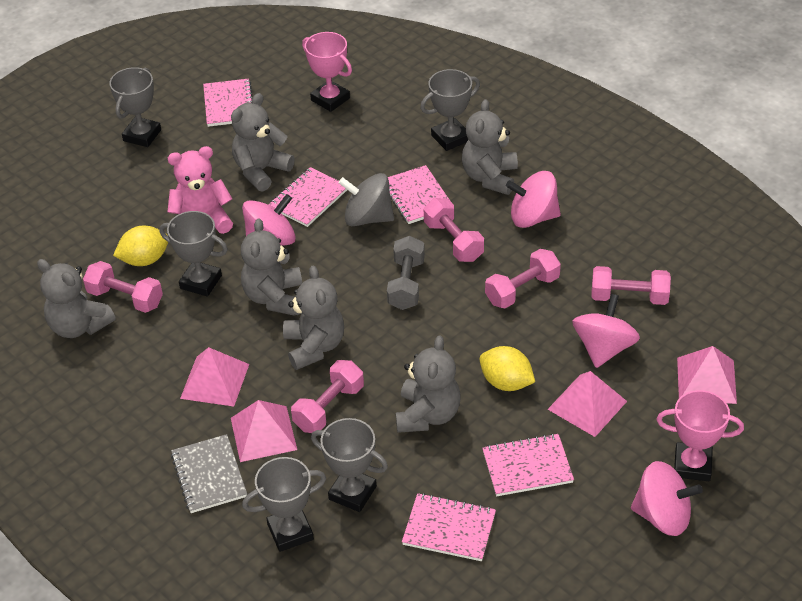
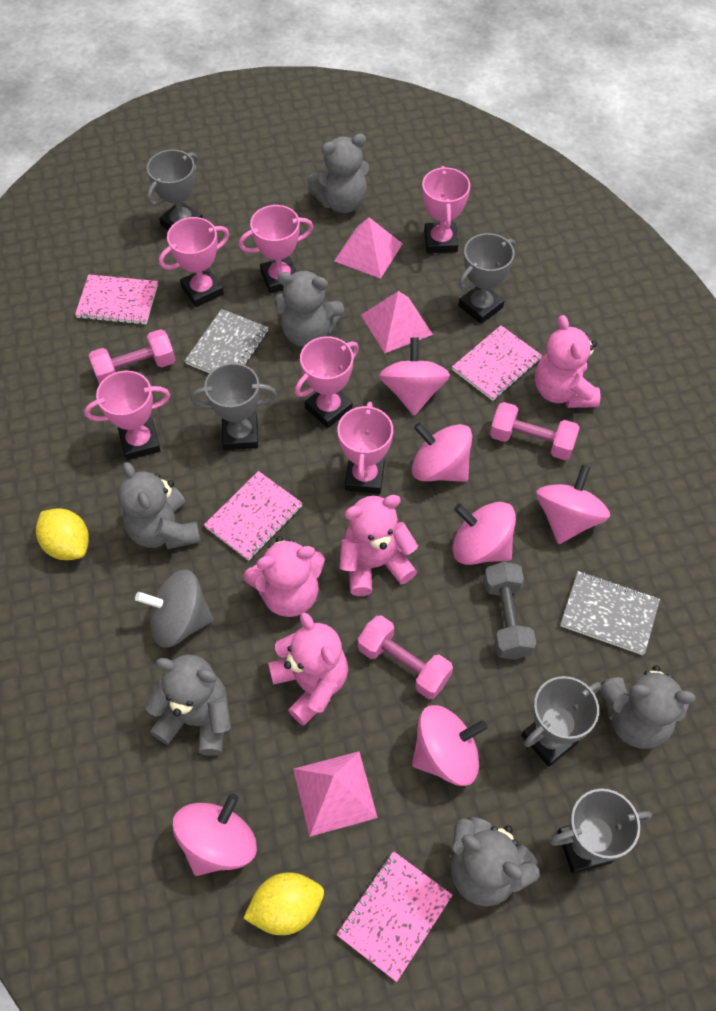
grey notebook: 1 -> 2
pink dumbbell: 5 -> 3
pink notebook: 5 -> 4
pink pyramid: 4 -> 3
pink spinning top: 4 -> 6
pink teddy bear: 1 -> 4
pink trophy: 2 -> 6

